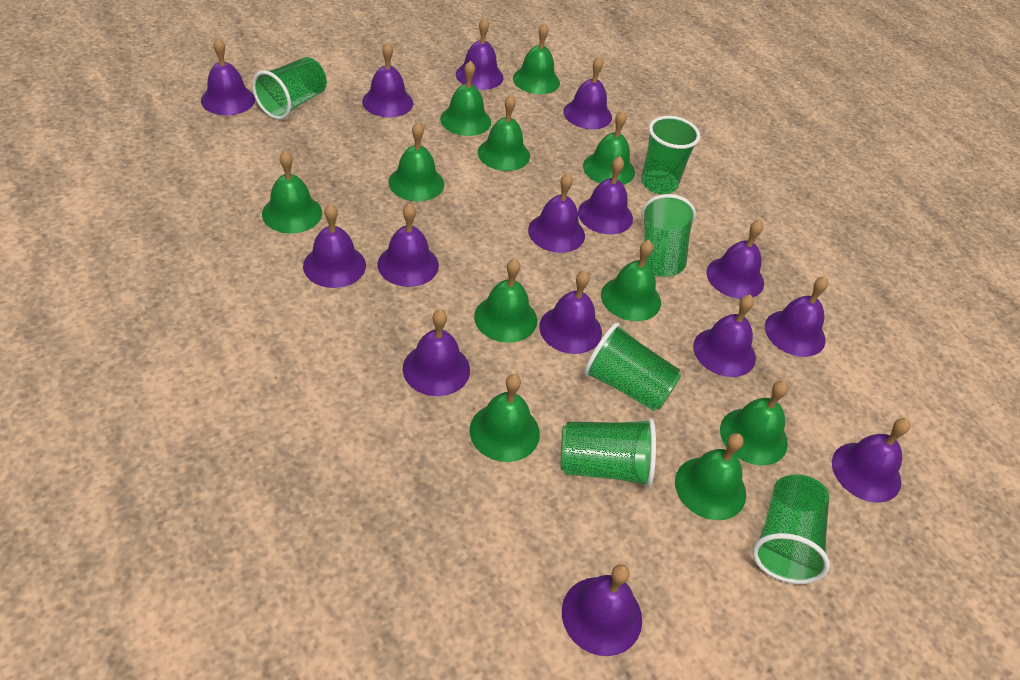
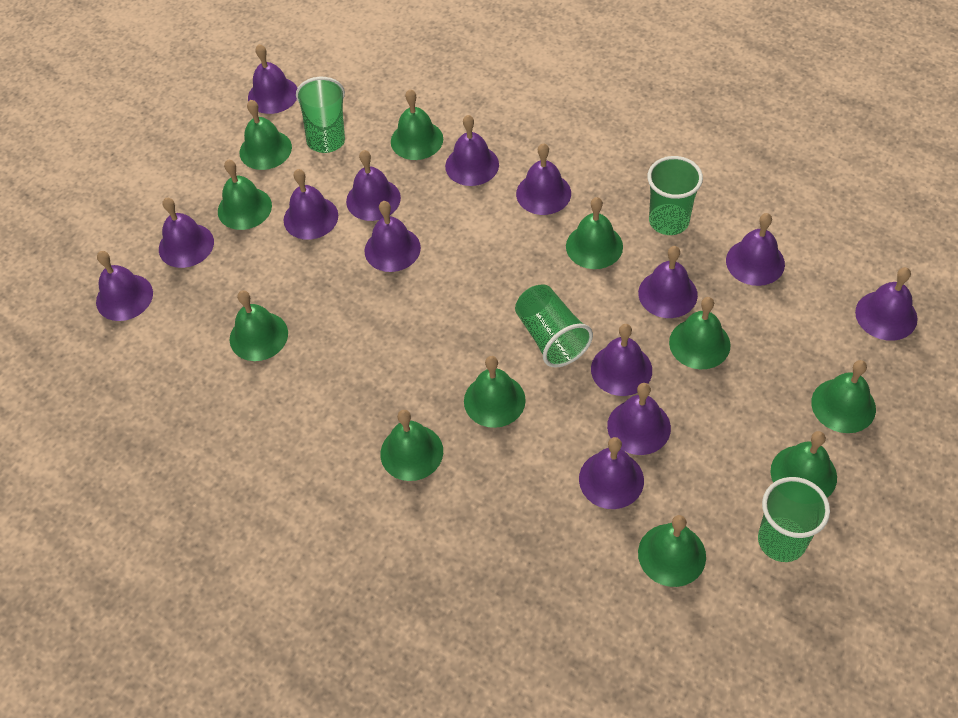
green cup: 6 -> 4
purple bell: 15 -> 14

